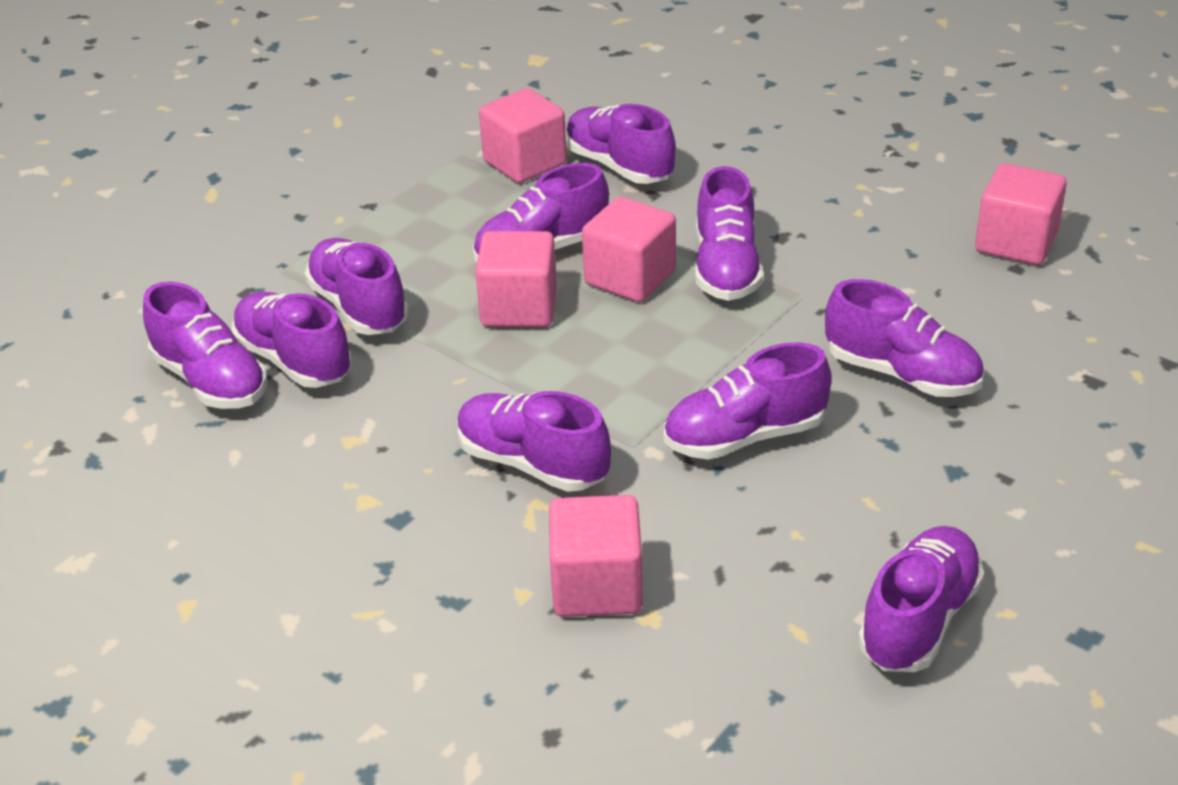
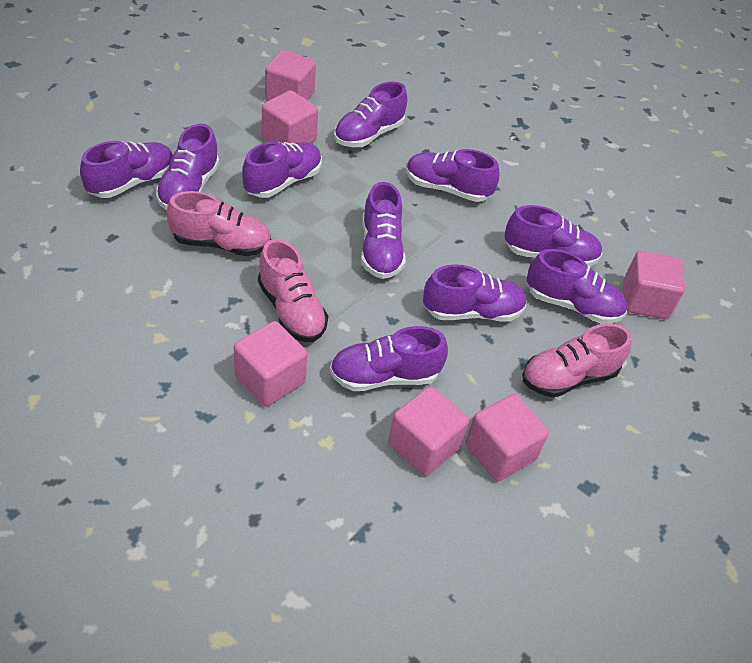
pink cube: 5 -> 6
pink shoe: 0 -> 3

